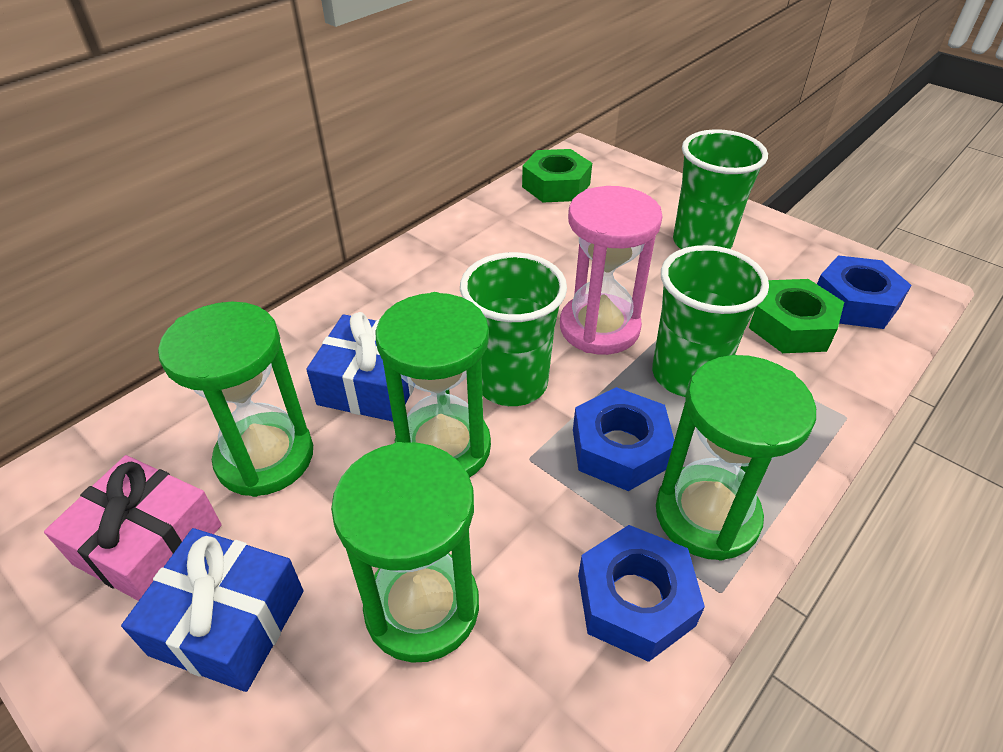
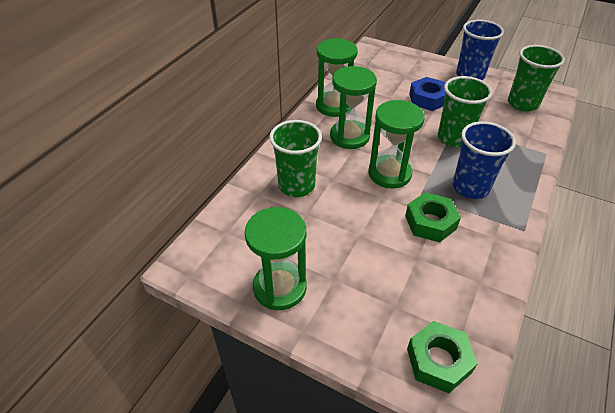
blue cup: 0 -> 2
blue gift: 2 -> 0
blue nut: 3 -> 1
pink gift: 1 -> 0
pink hourglass: 1 -> 0

